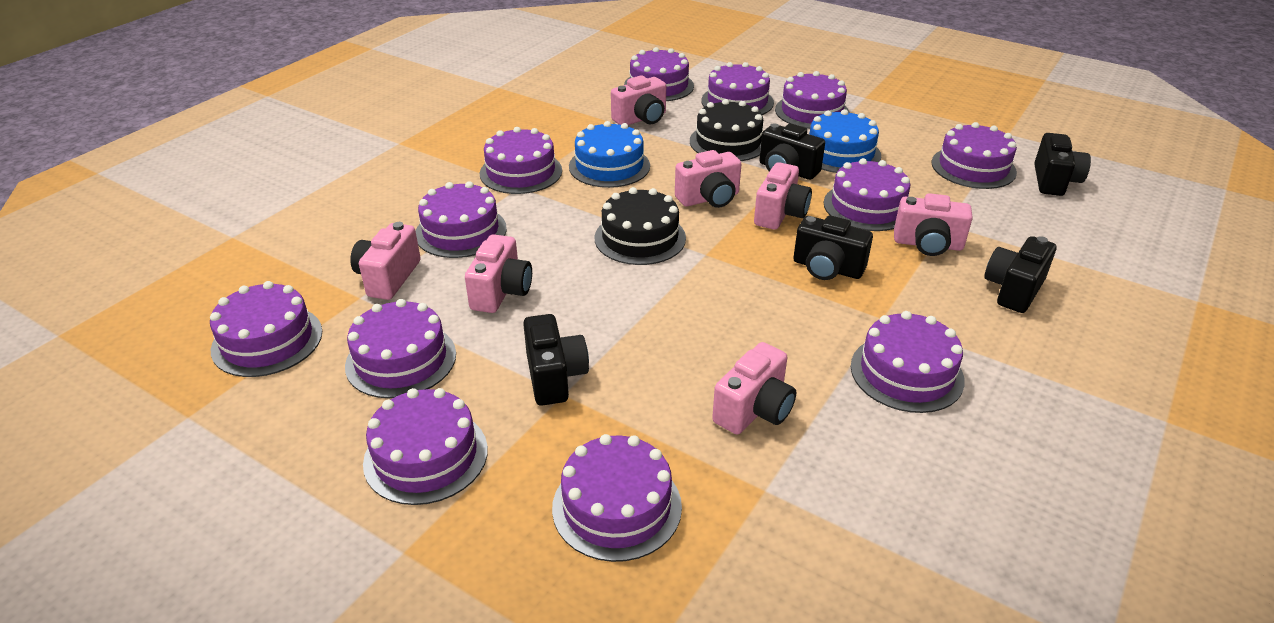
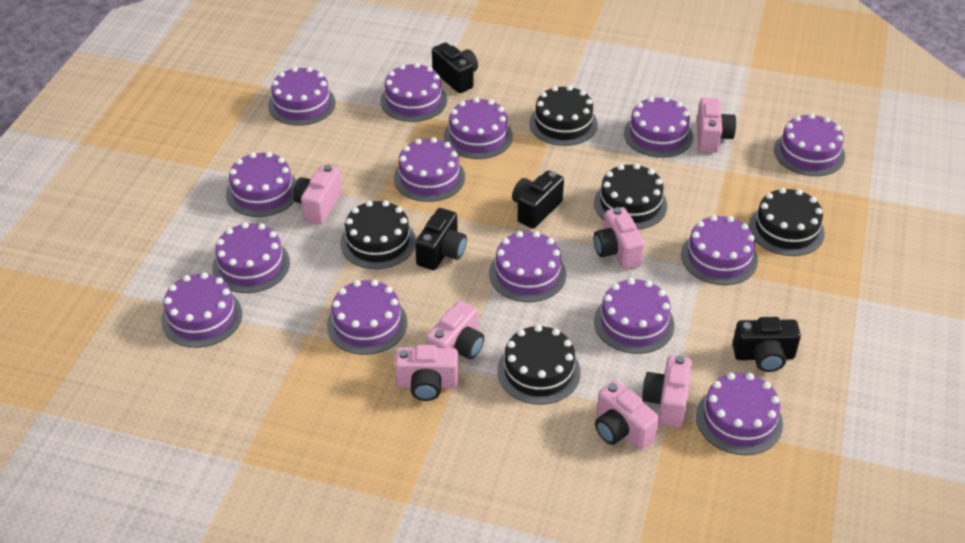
black cake: 2 -> 5
black camera: 5 -> 4
blue cake: 2 -> 0
purple cake: 12 -> 14

